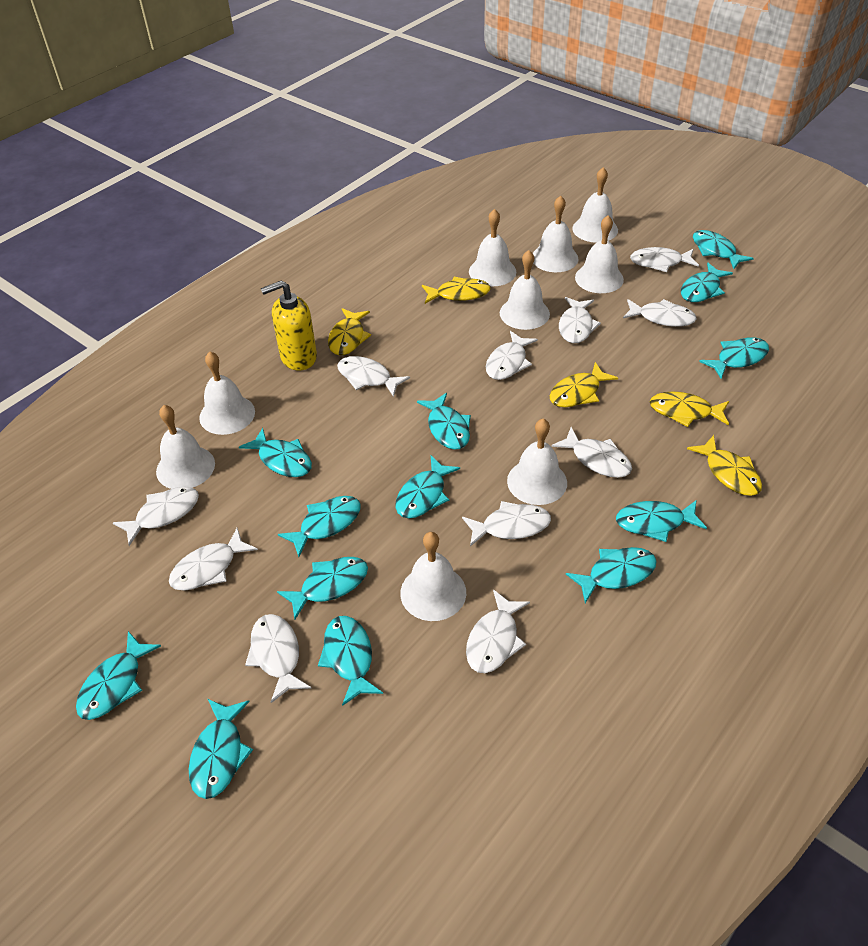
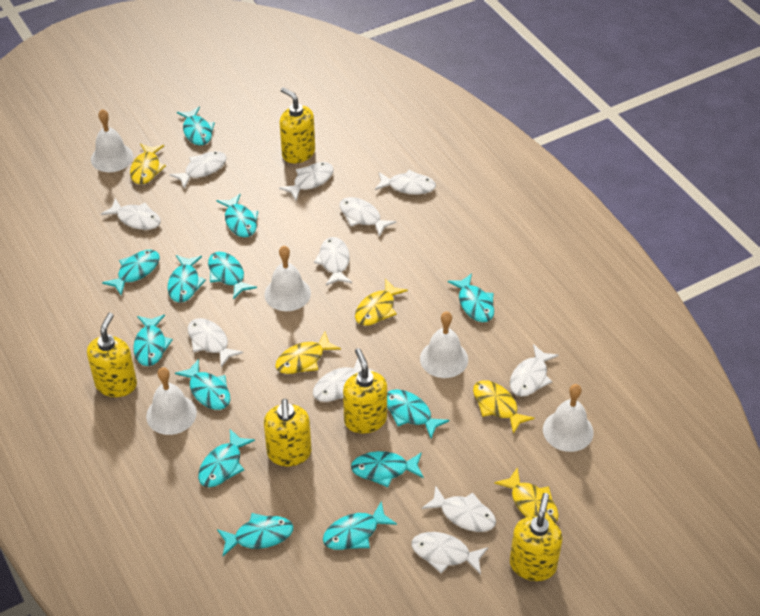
white bell: 9 -> 5
yellow soap dispenser: 1 -> 5

